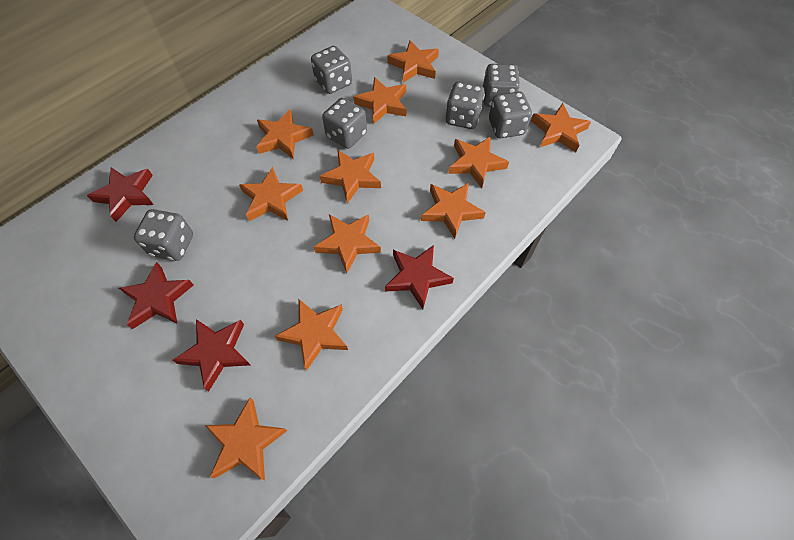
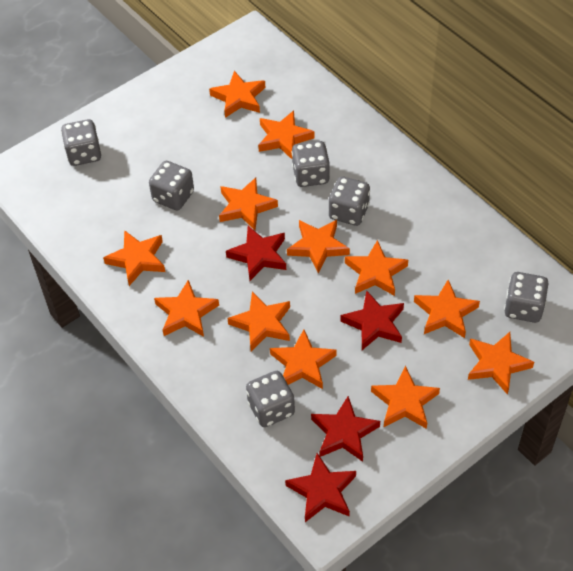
orange star: 11 -> 12

